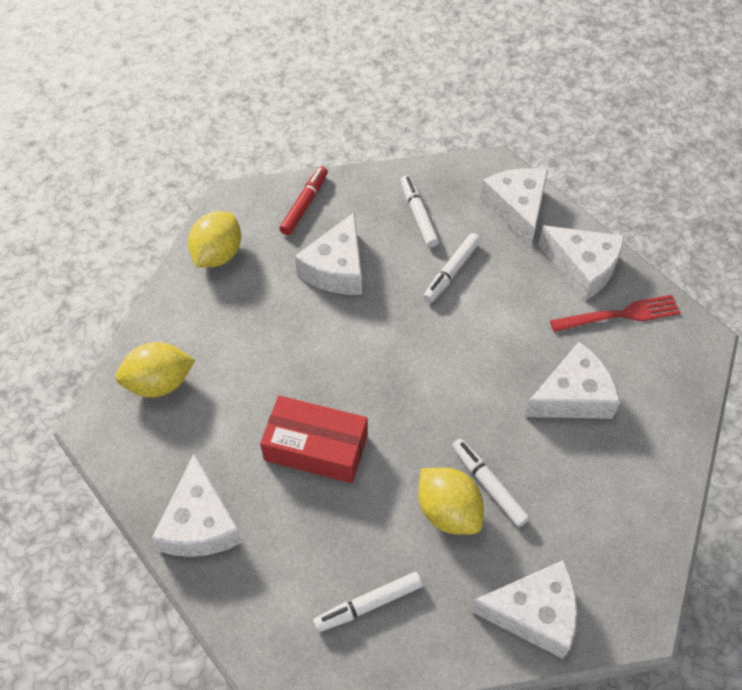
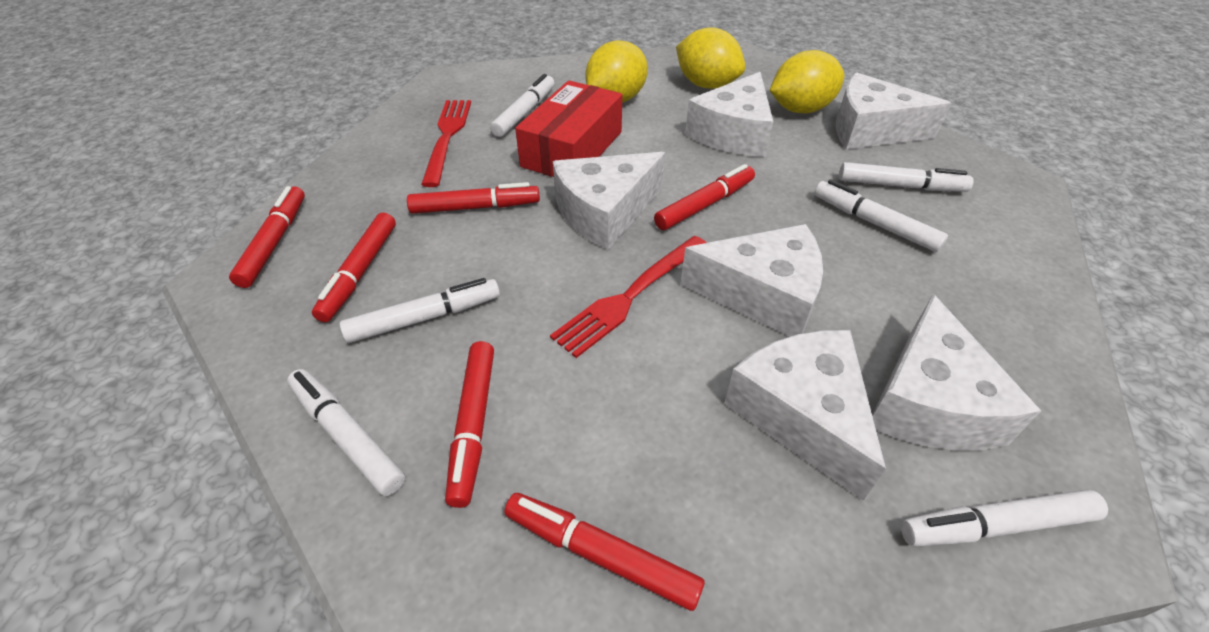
red fork: 1 -> 2
red marker: 1 -> 6
white marker: 4 -> 6

